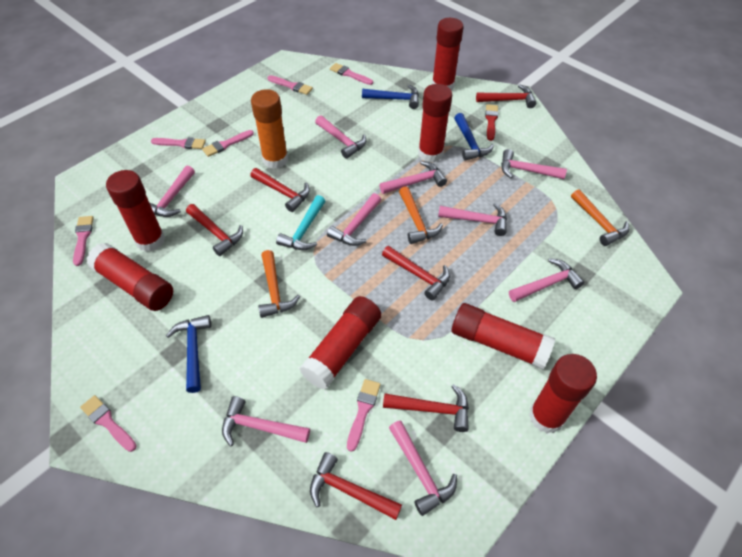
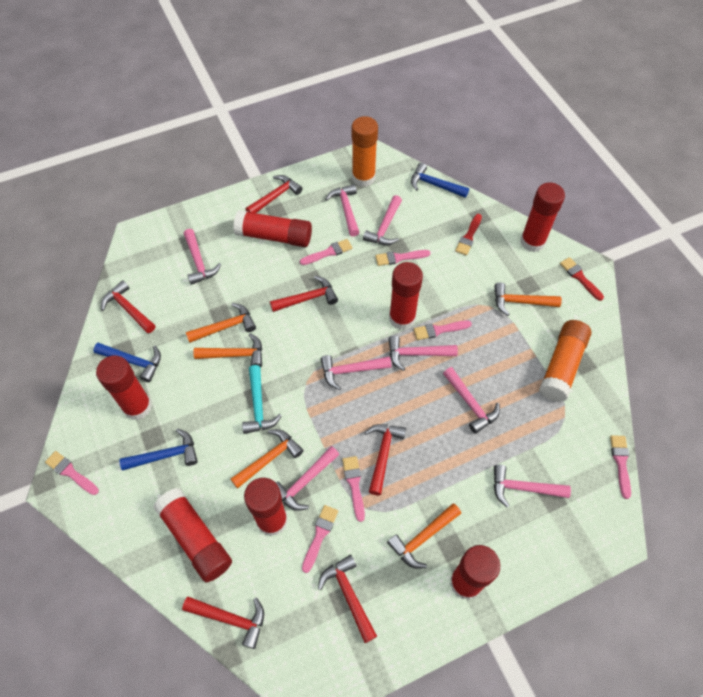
orange glue stick: 1 -> 2
orange hammer: 3 -> 5
pink hammer: 9 -> 8
red brush: 1 -> 2

